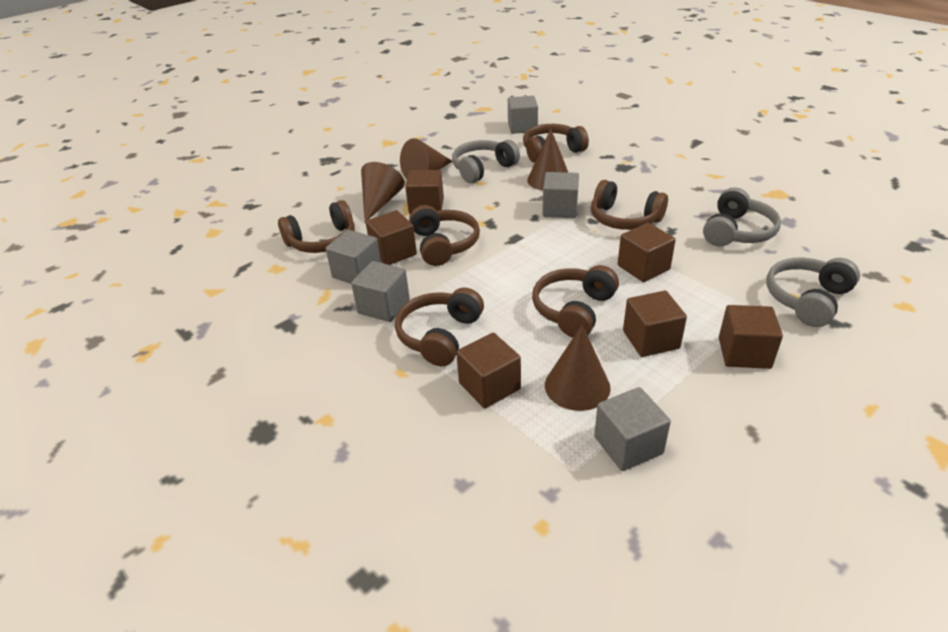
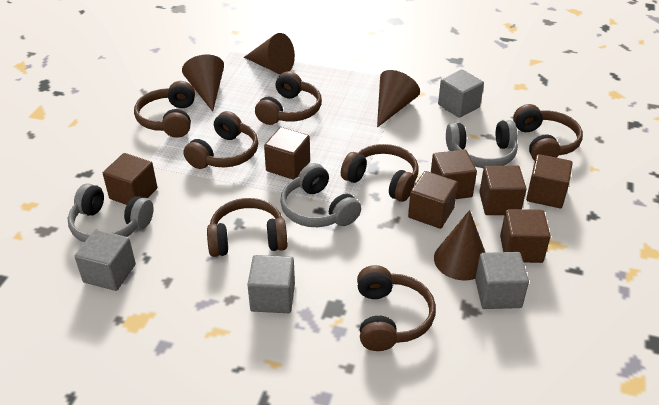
brown cube: 6 -> 7
brown headphones: 6 -> 7
grey cube: 5 -> 4

